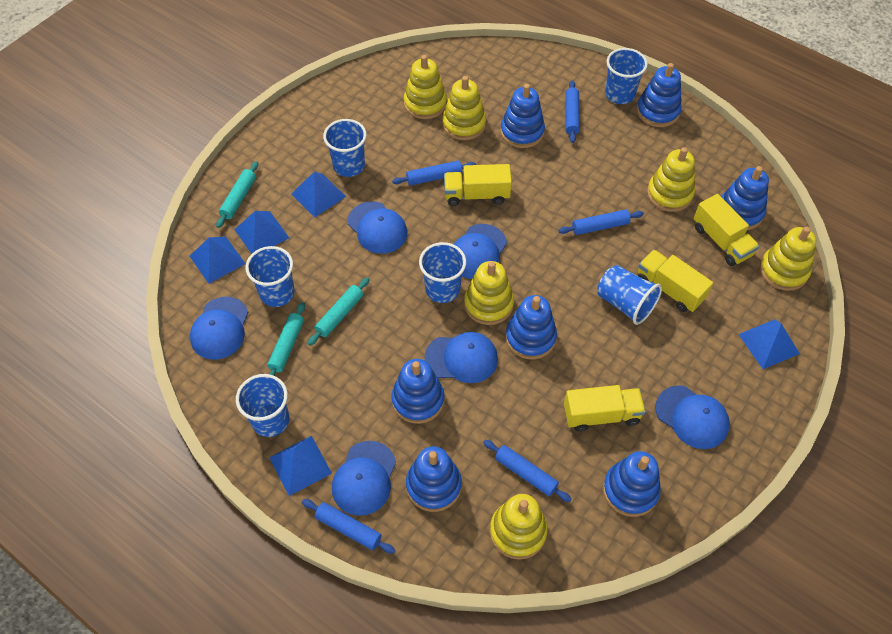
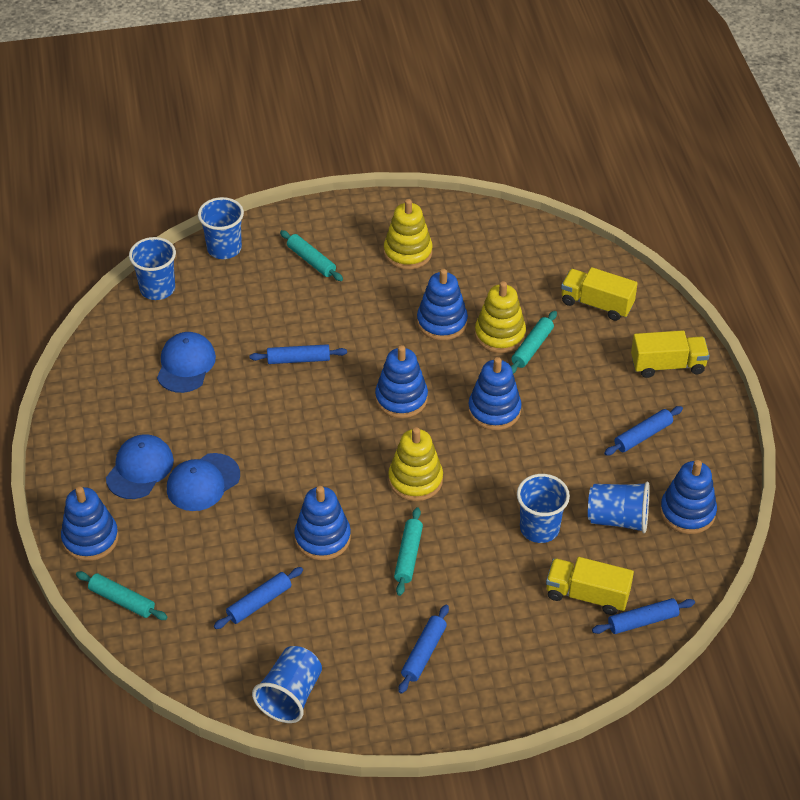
blue cap: 6 -> 3
blue cup: 6 -> 5
blue pyramid: 5 -> 0
blue stacking toy: 7 -> 6
turquoise rolling pin: 3 -> 4
yellow stacking toy: 6 -> 3
yellow truck: 4 -> 3

